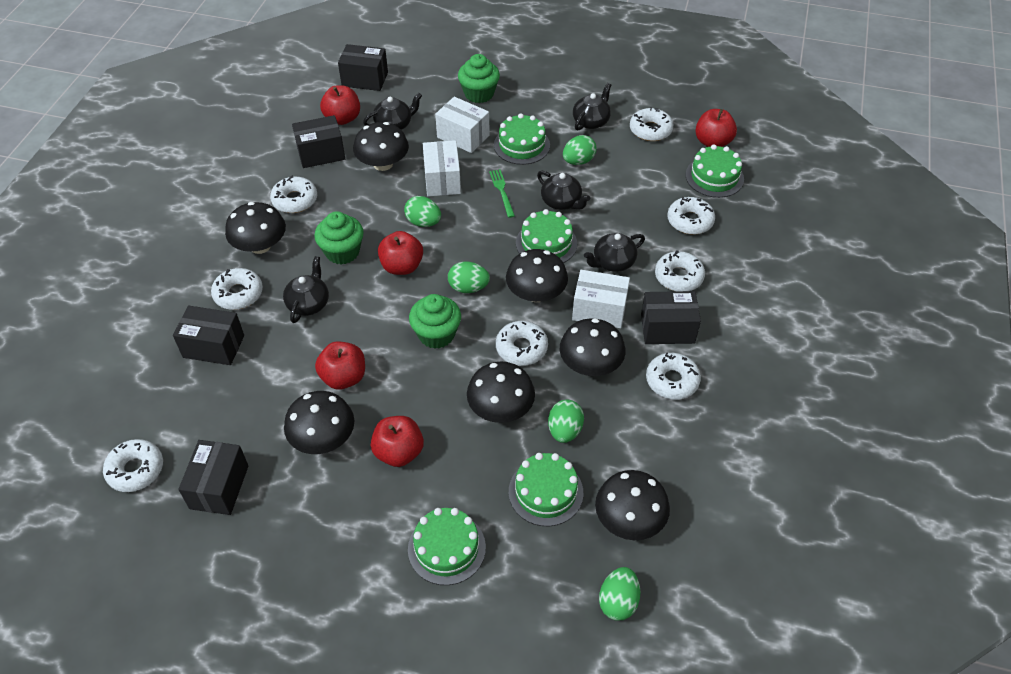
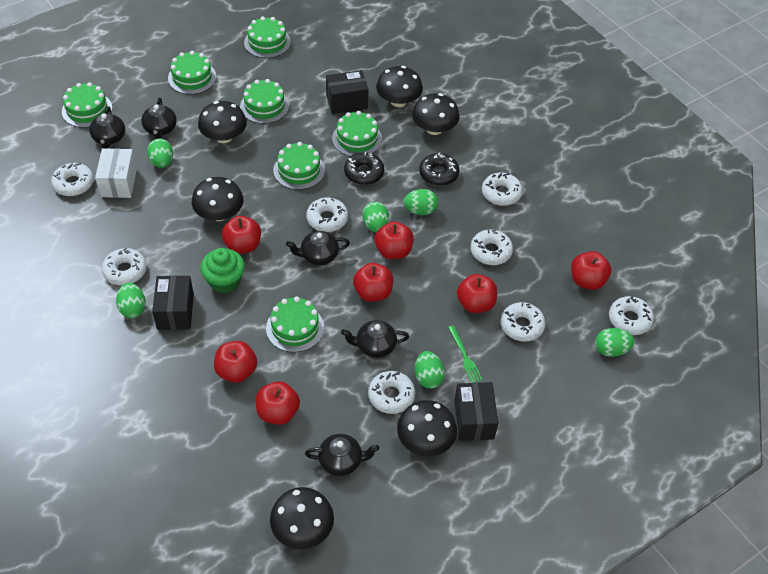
black box: 5 -> 3
black donut: 0 -> 2
black mushroom: 7 -> 6
green cake: 5 -> 7
green cupcake: 3 -> 1
green egg: 5 -> 6
red apple: 5 -> 7
white box: 3 -> 1

